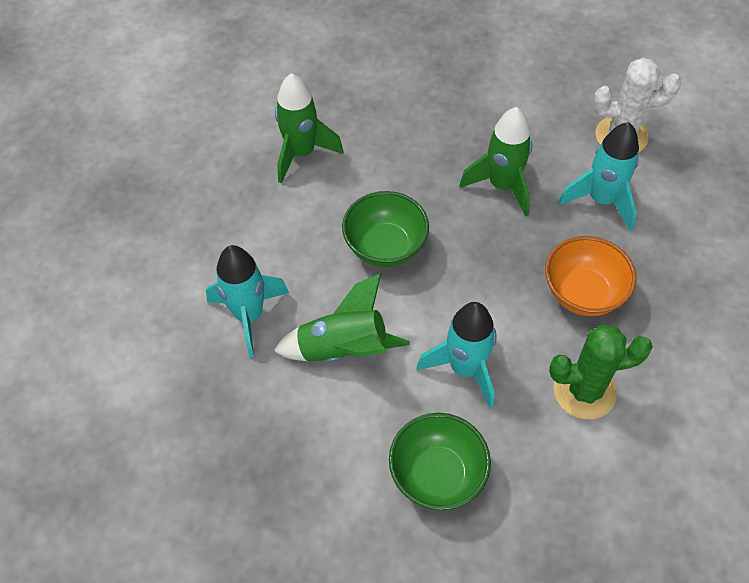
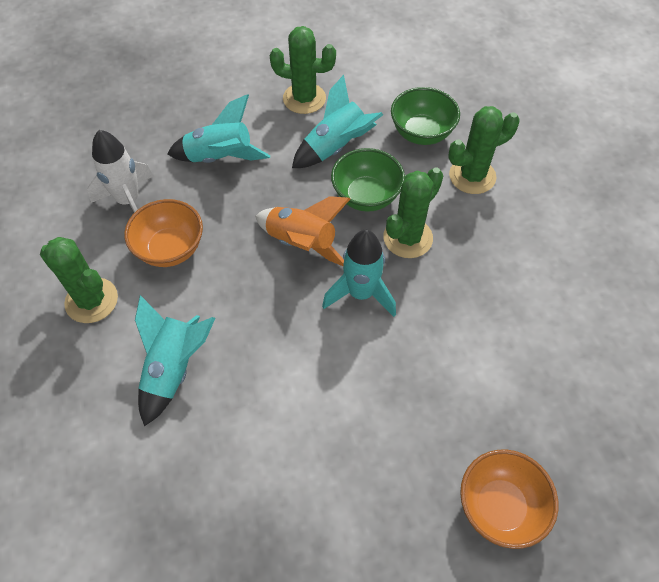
green cactus: 1 -> 4
green rocket: 3 -> 0
orange bowl: 1 -> 2
orange rocket: 0 -> 1
turquoise rocket: 3 -> 4
white cactus: 1 -> 0
white rocket: 0 -> 1

